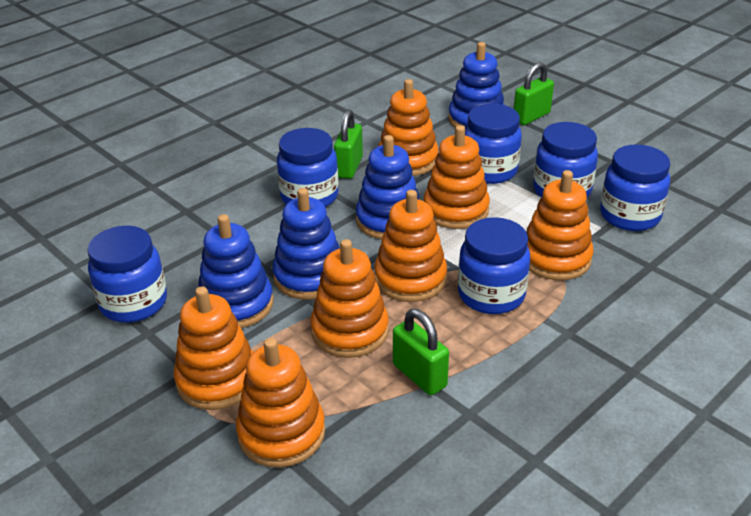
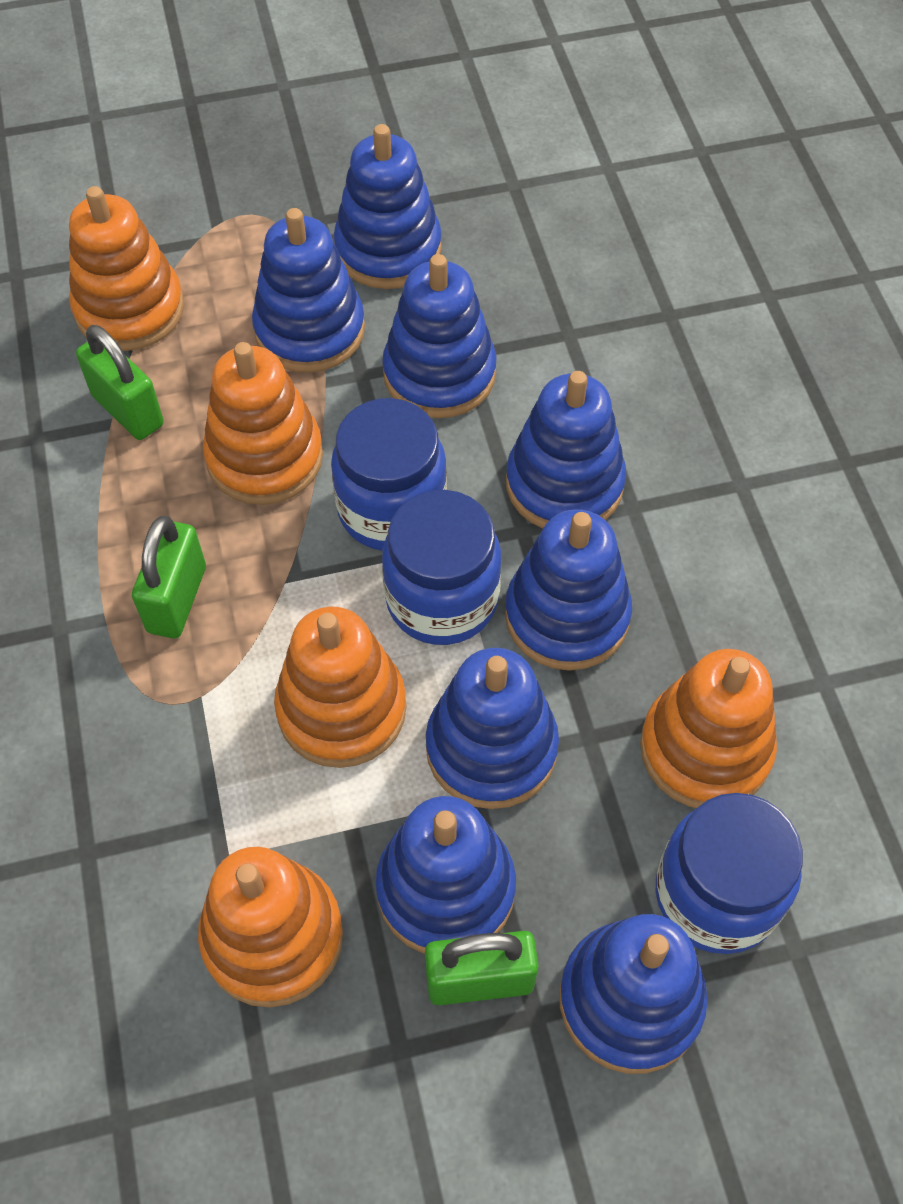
blue jar: 6 -> 3
blue stacking toy: 4 -> 8
orange stacking toy: 7 -> 5

